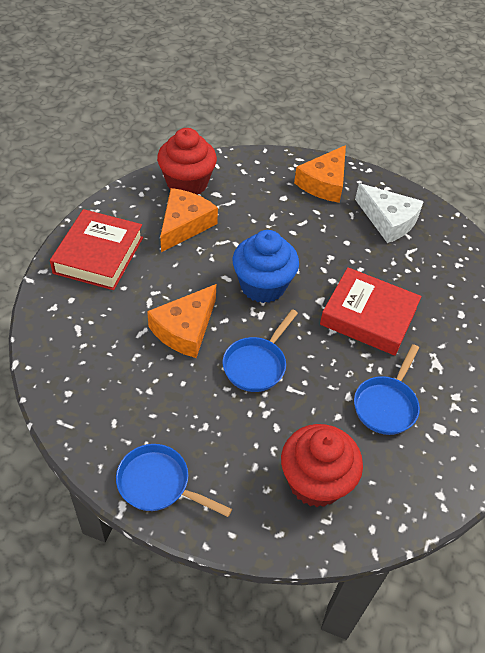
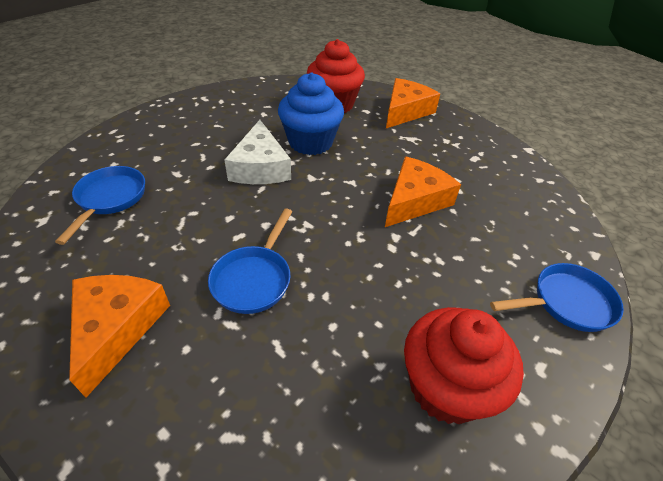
red book: 2 -> 0

